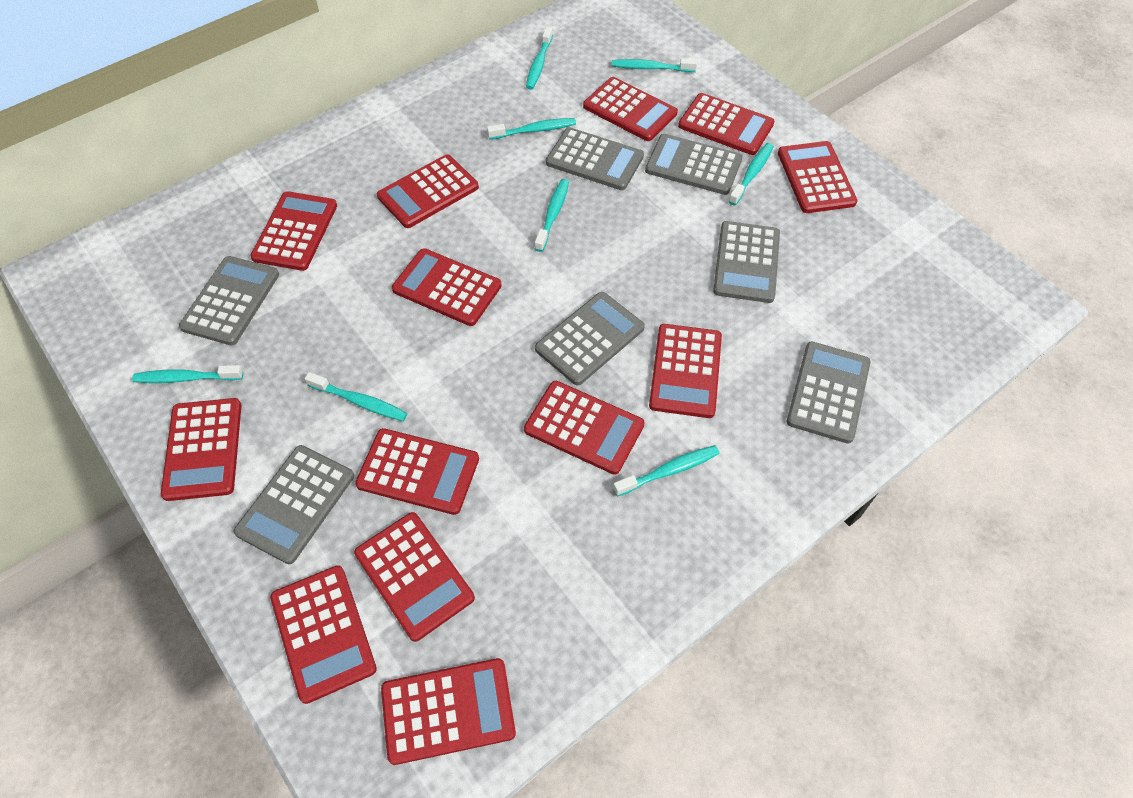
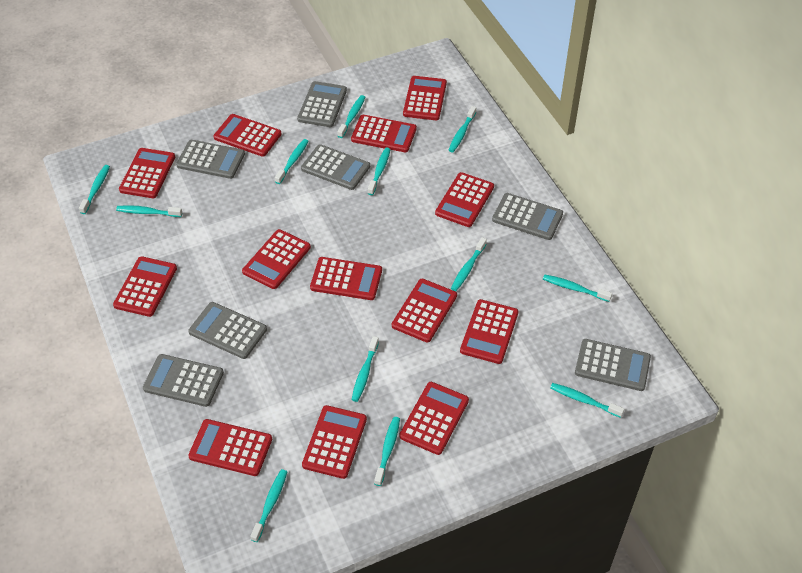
turquoise toothbrush: 8 -> 12

